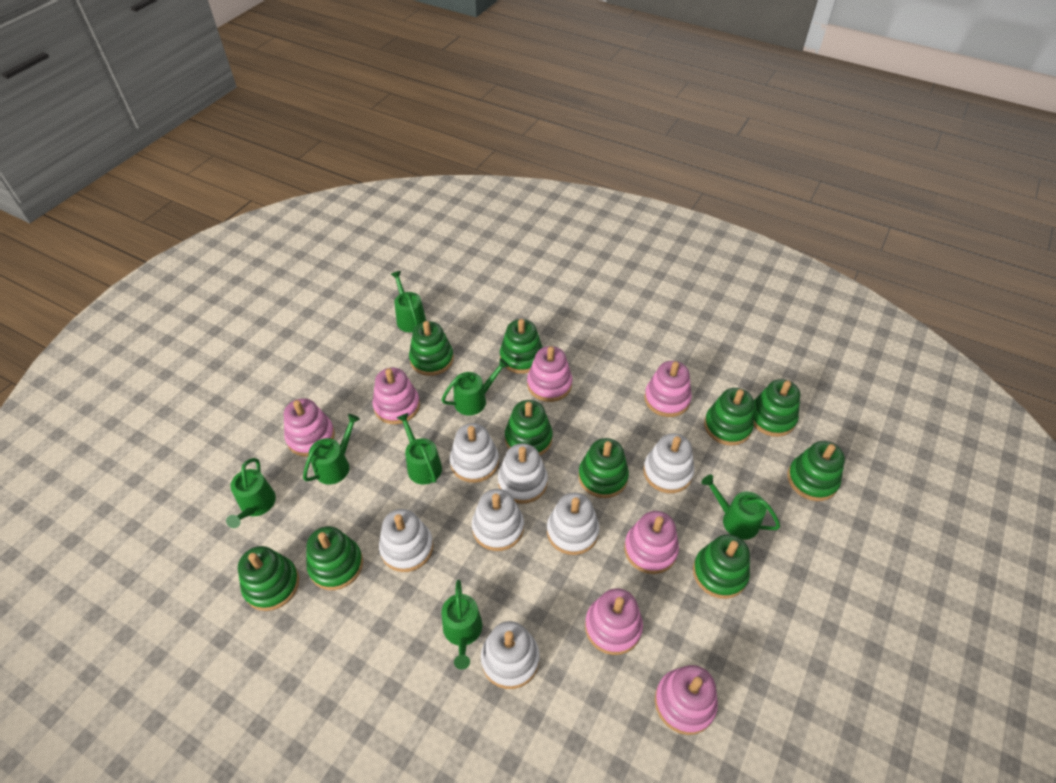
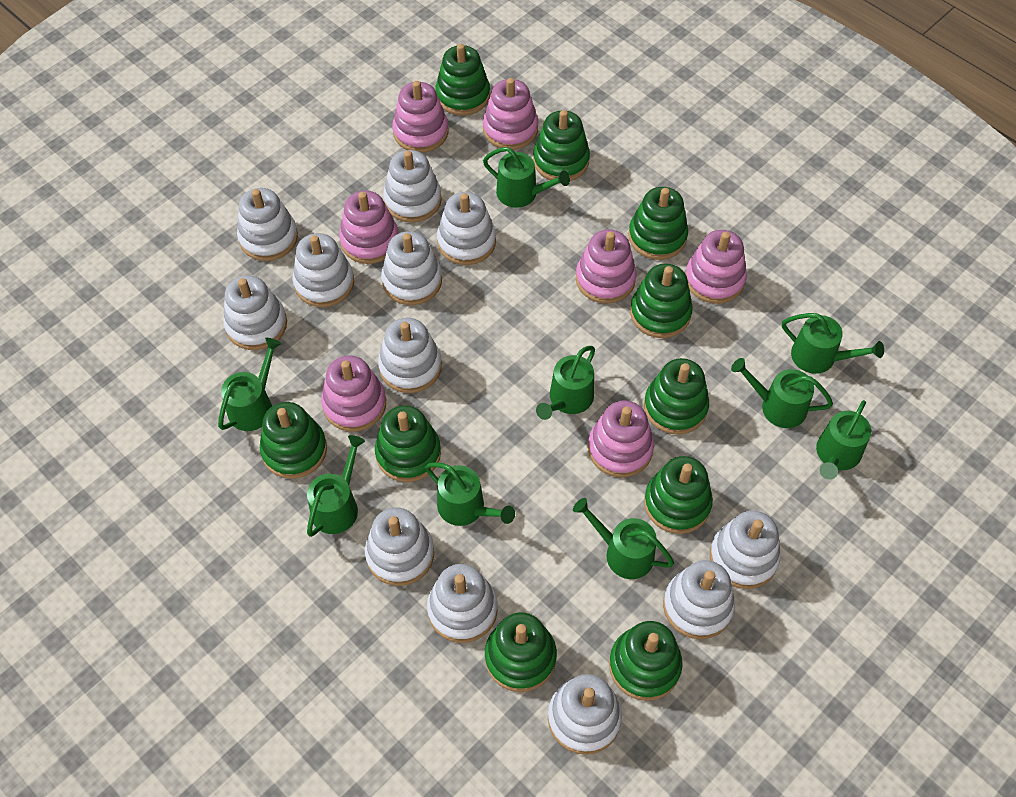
green watering can: 7 -> 9
white stacking toy: 7 -> 12

